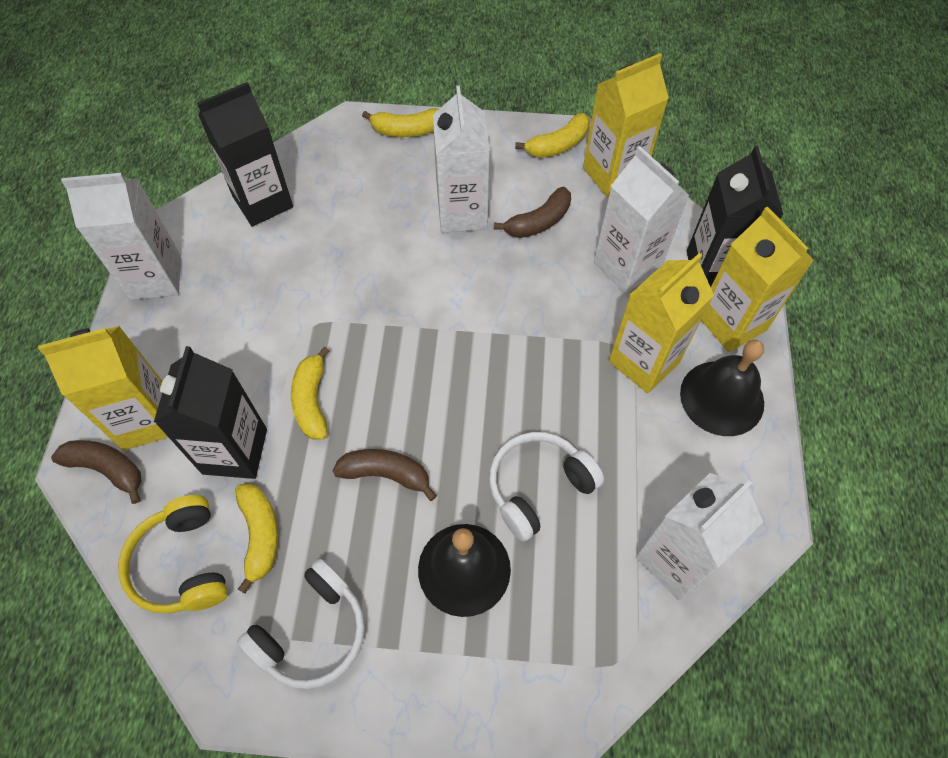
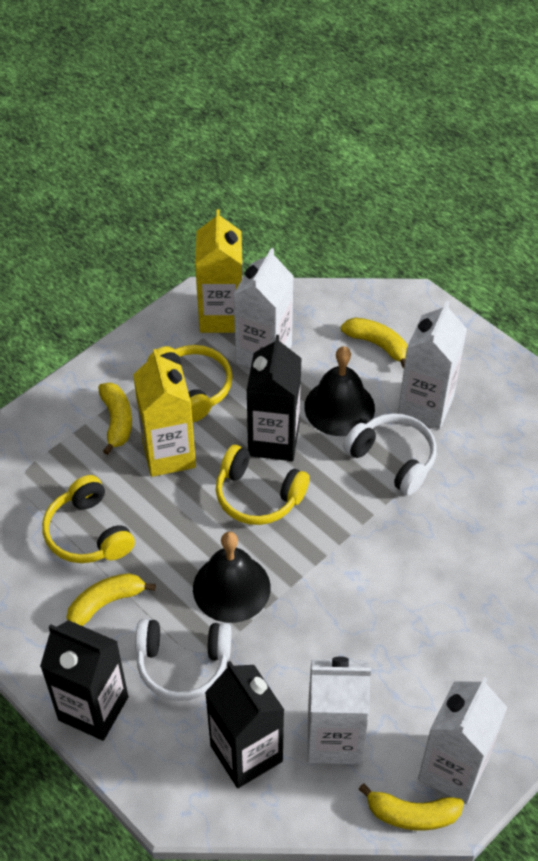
brown banana: 3 -> 0
yellow carton: 4 -> 2
yellow headphones: 1 -> 3

